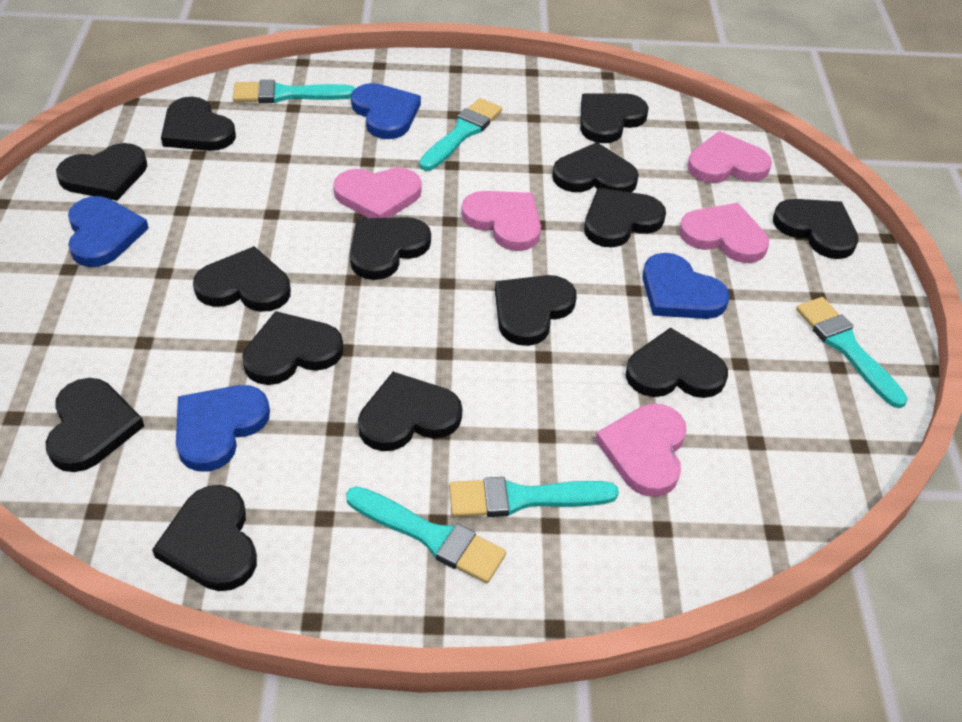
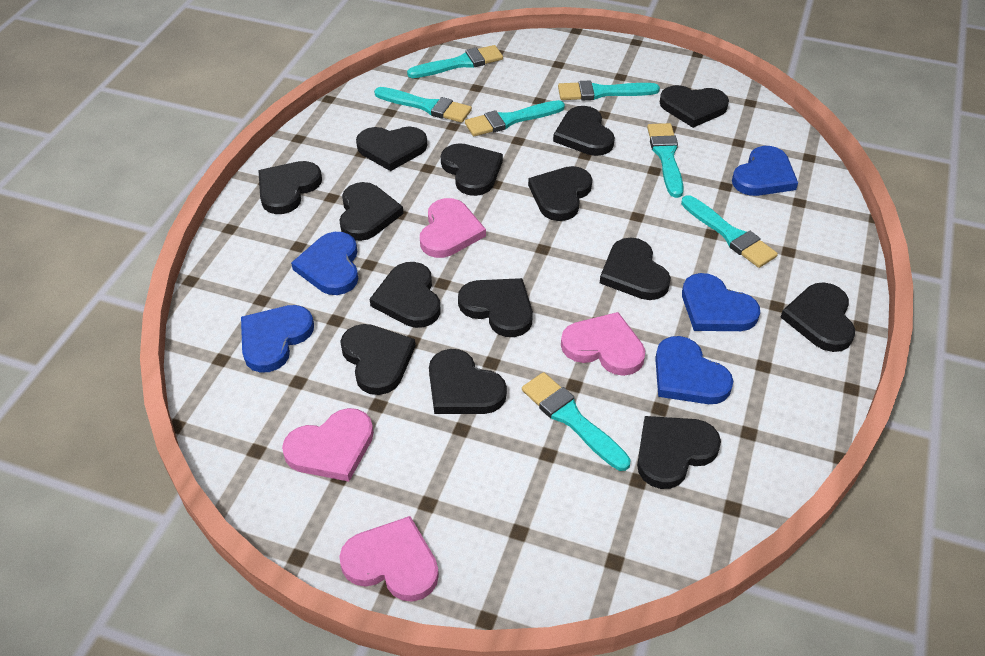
blue heart: 4 -> 5
pink heart: 5 -> 4
turquoise brush: 5 -> 7

